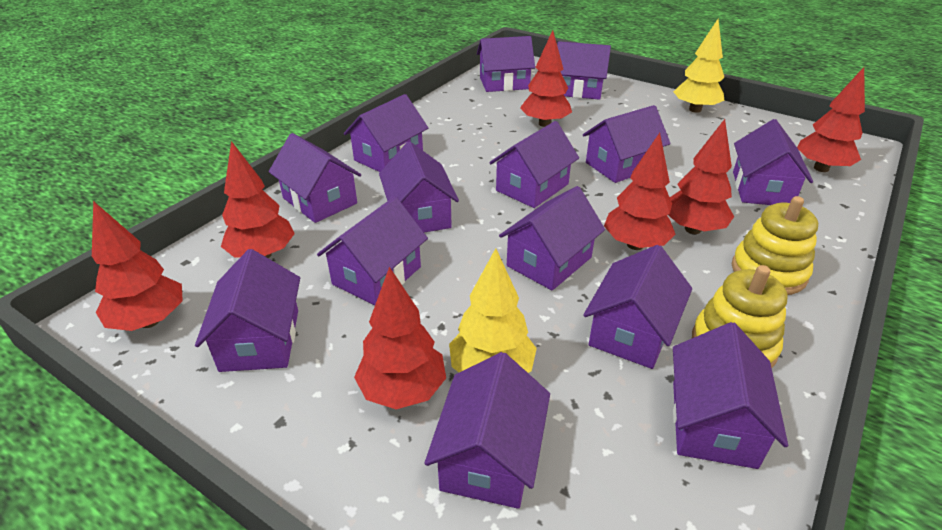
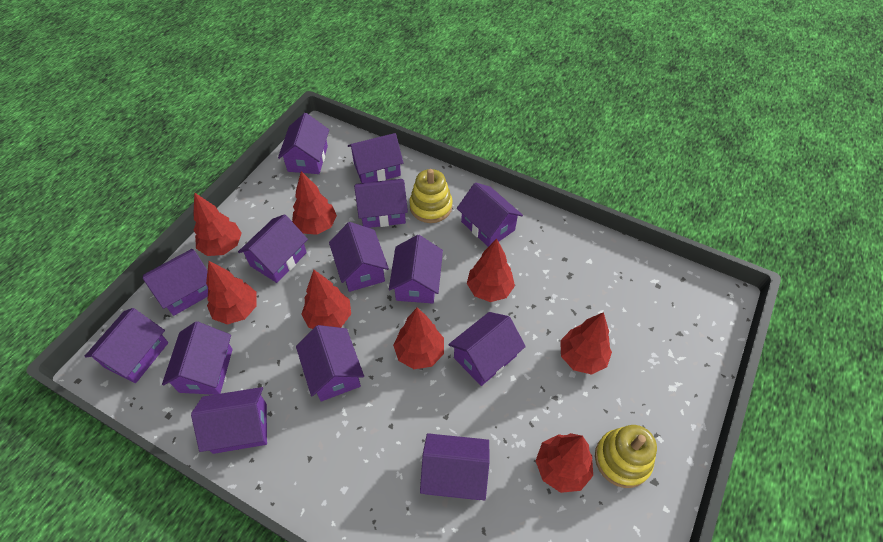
red tree: 7 -> 8
yellow tree: 2 -> 0

